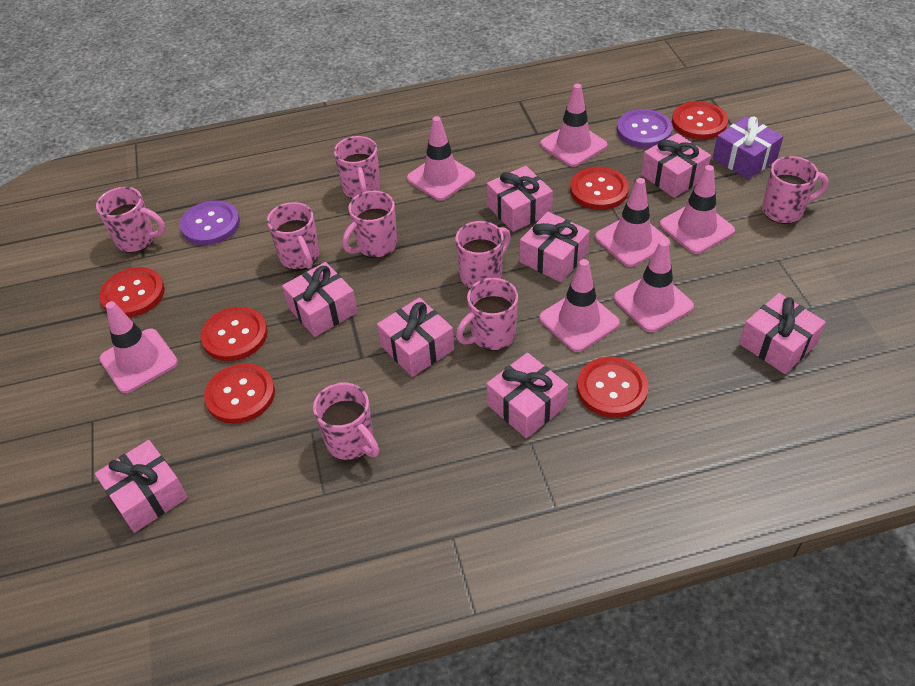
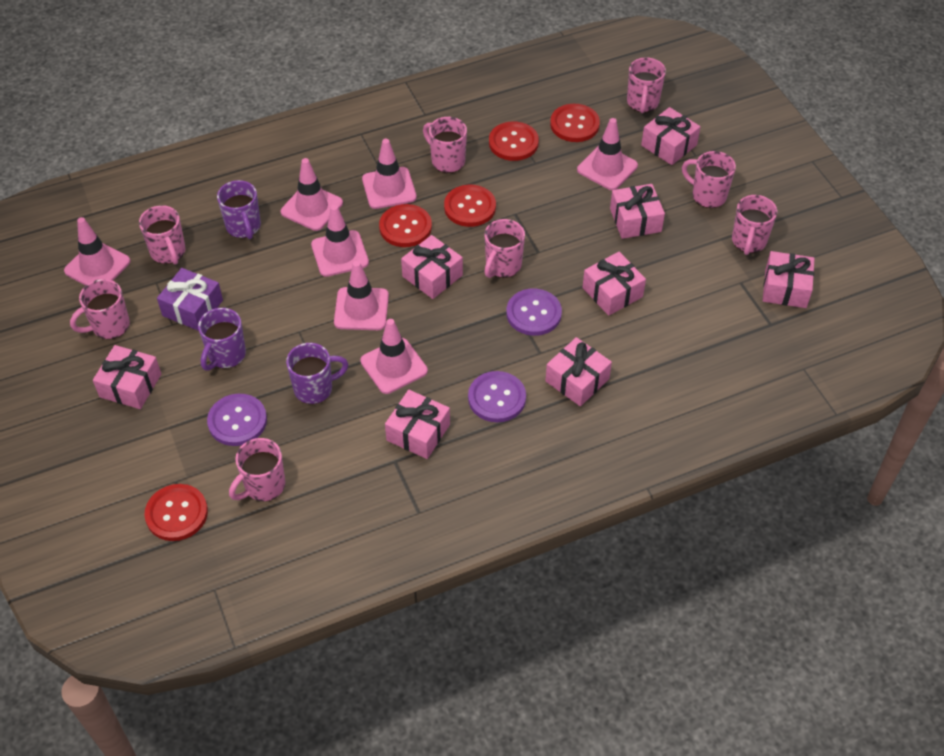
purple button: 2 -> 3
purple mug: 0 -> 3
red button: 6 -> 5

